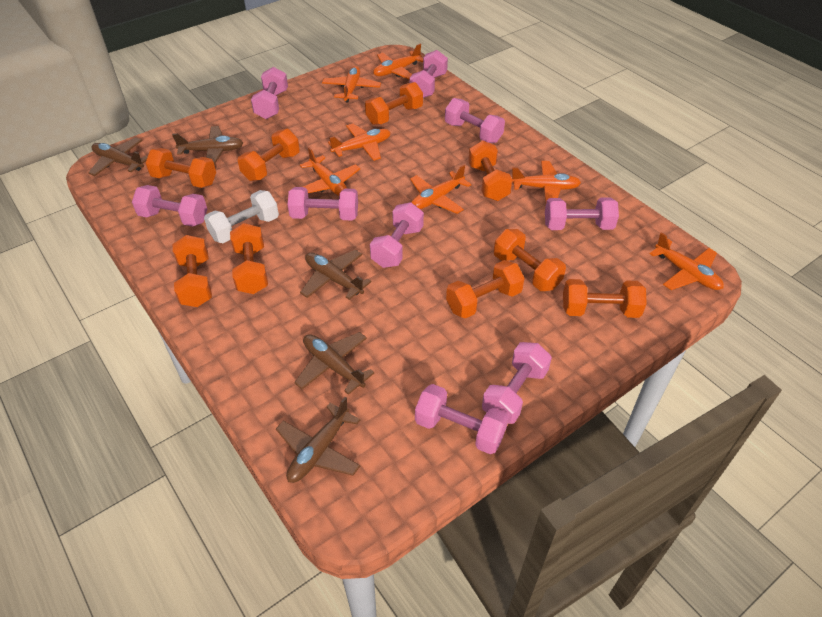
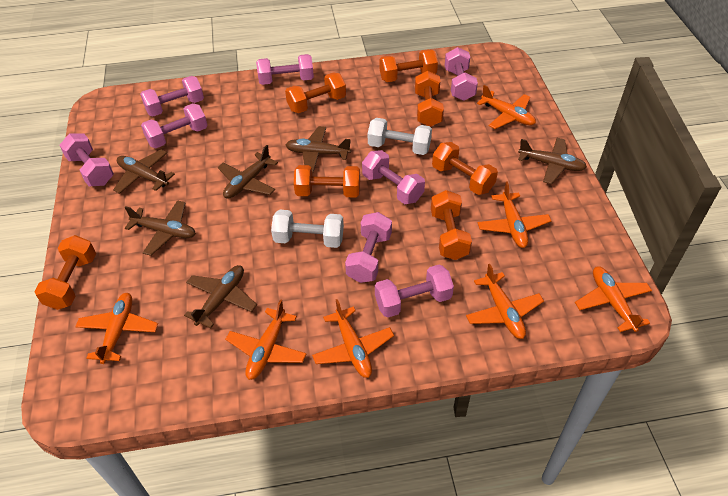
brown plane: 5 -> 6
orange dumbbell: 9 -> 7
pink dumbbell: 9 -> 8
white dumbbell: 1 -> 2

